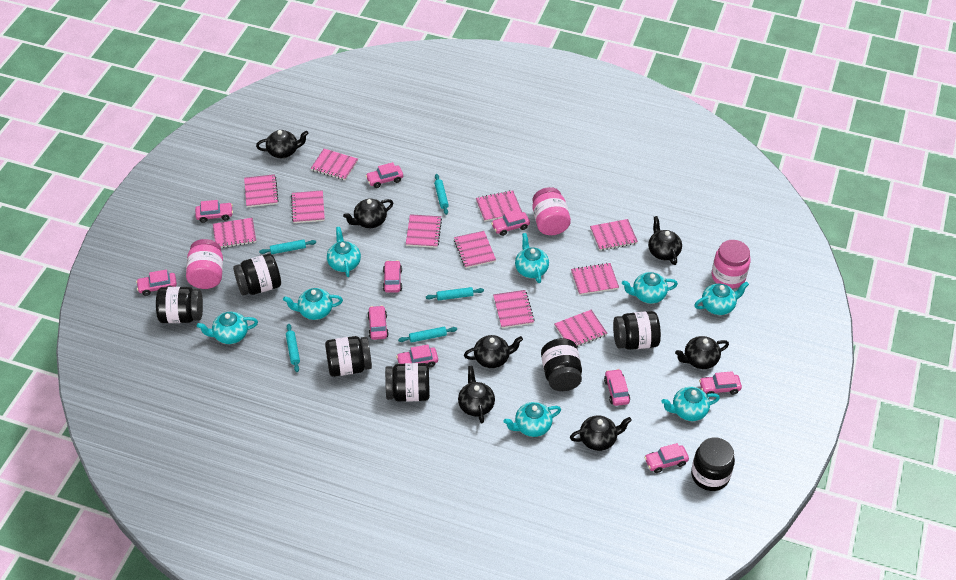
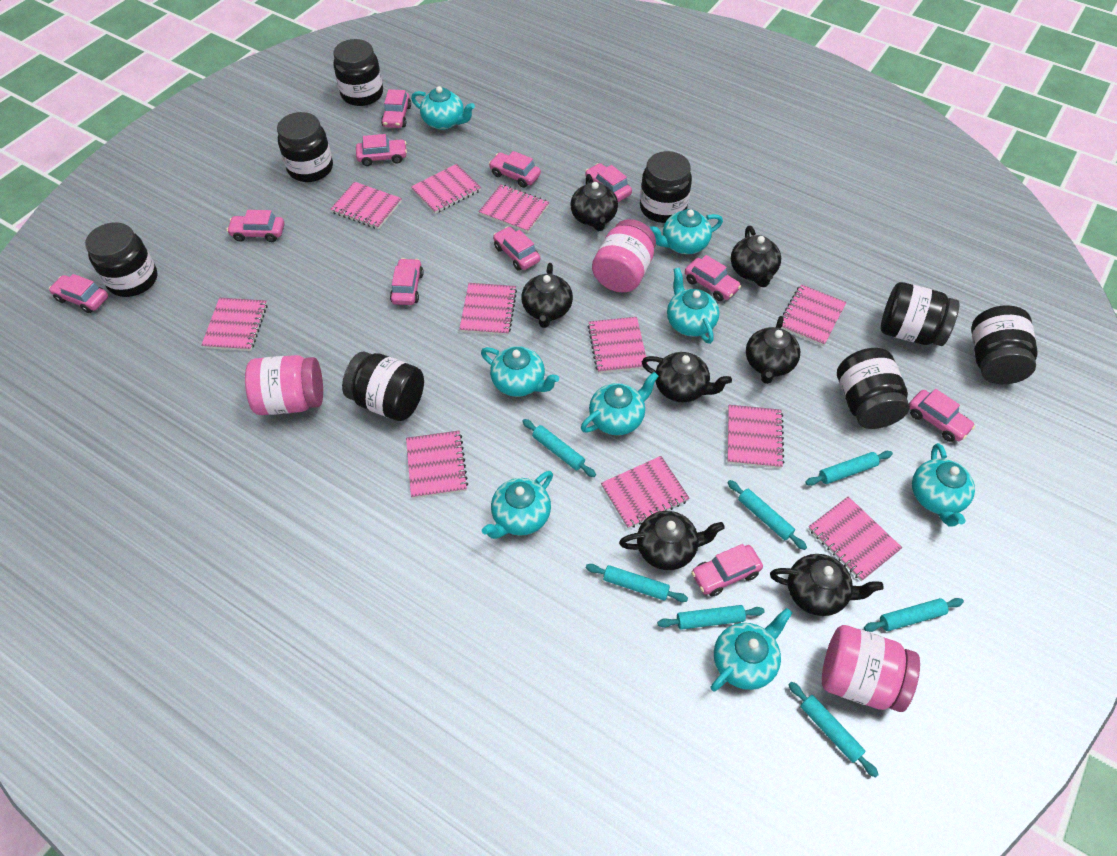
black jar: 7 -> 8
pink car: 10 -> 11
turquoise rolling pin: 5 -> 7

